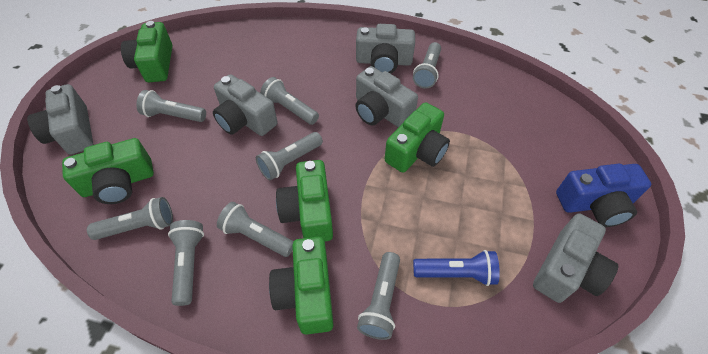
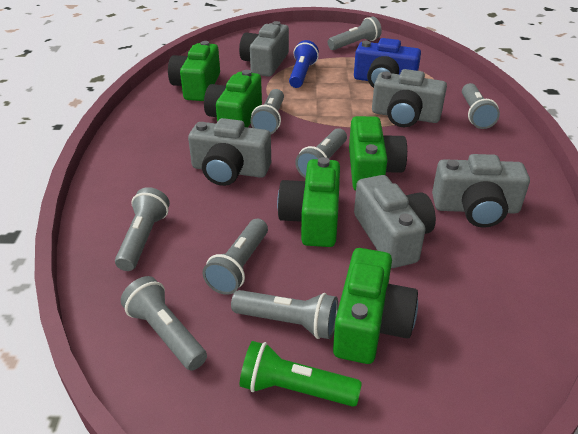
green flashlight: 0 -> 1

